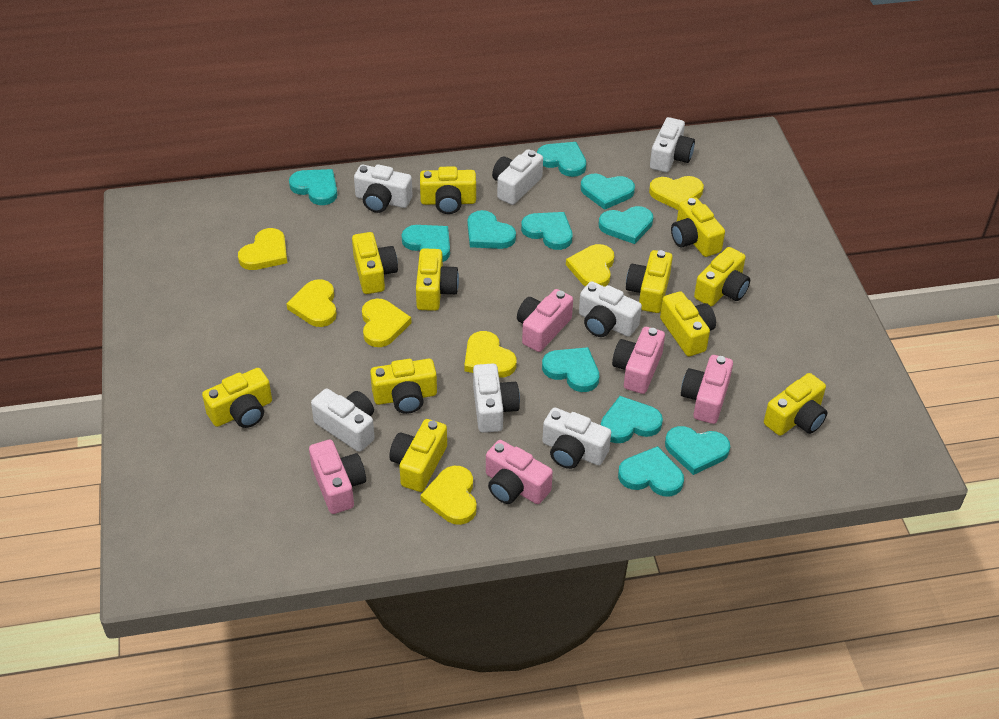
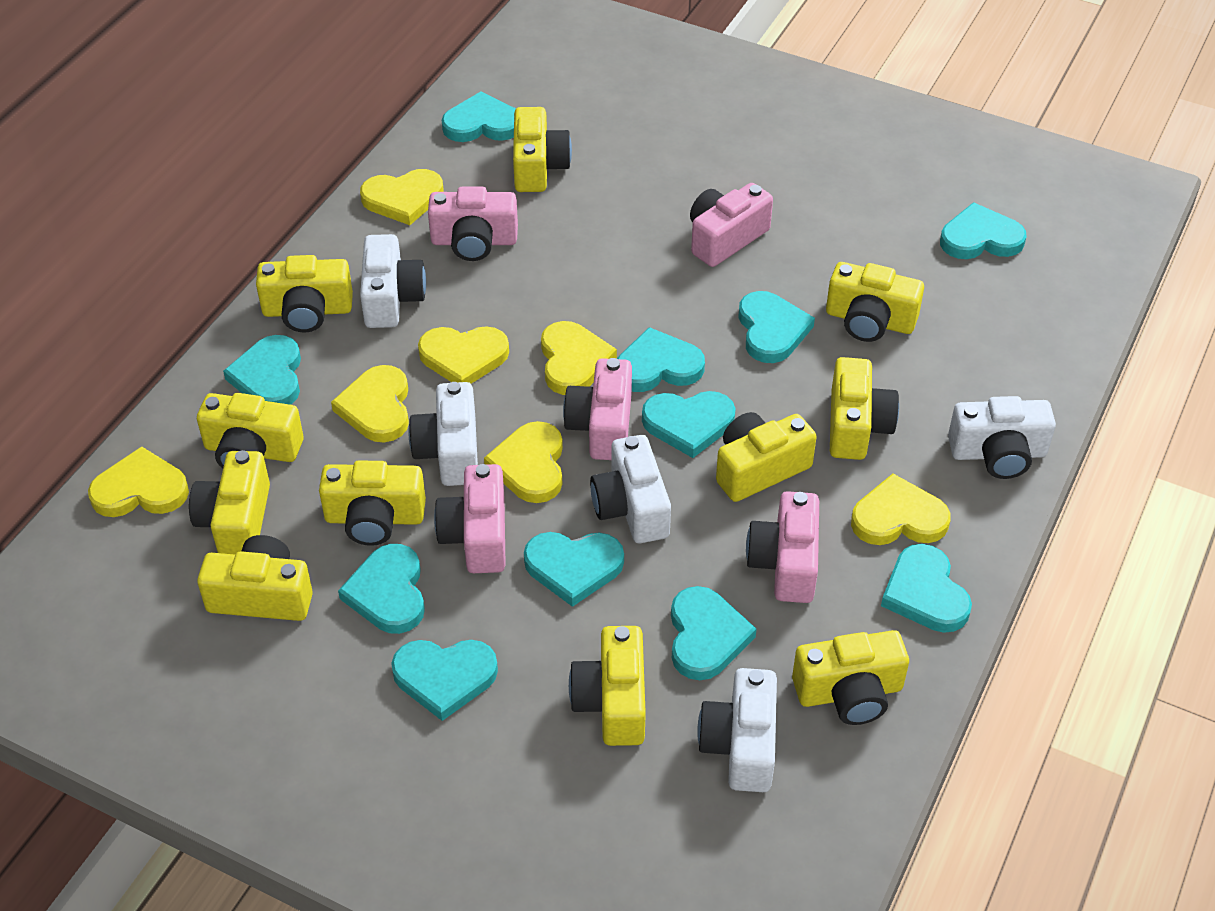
white camera: 7 -> 5

